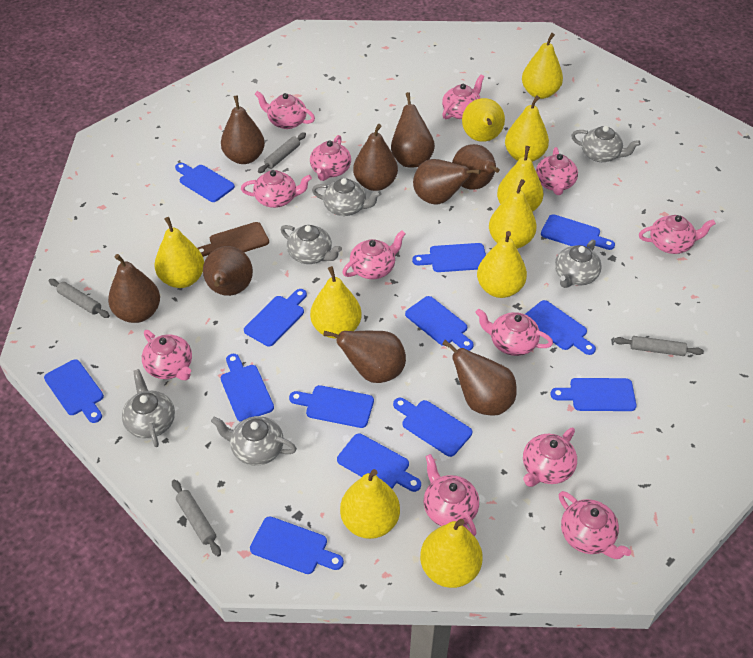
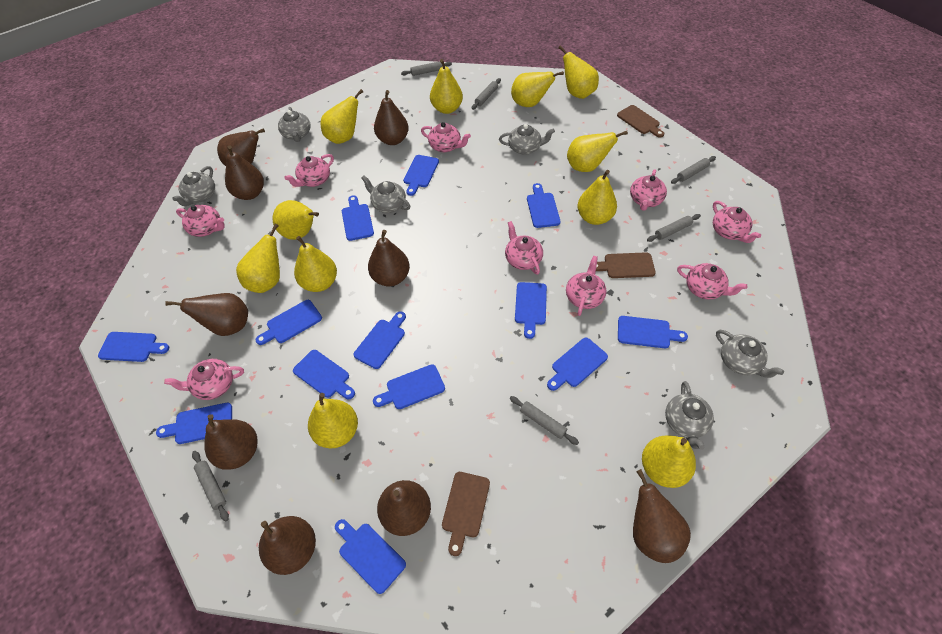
brown cutting board: 1 -> 3
grey rolling pin: 4 -> 6
pink teapot: 12 -> 9
yellow pear: 10 -> 11

